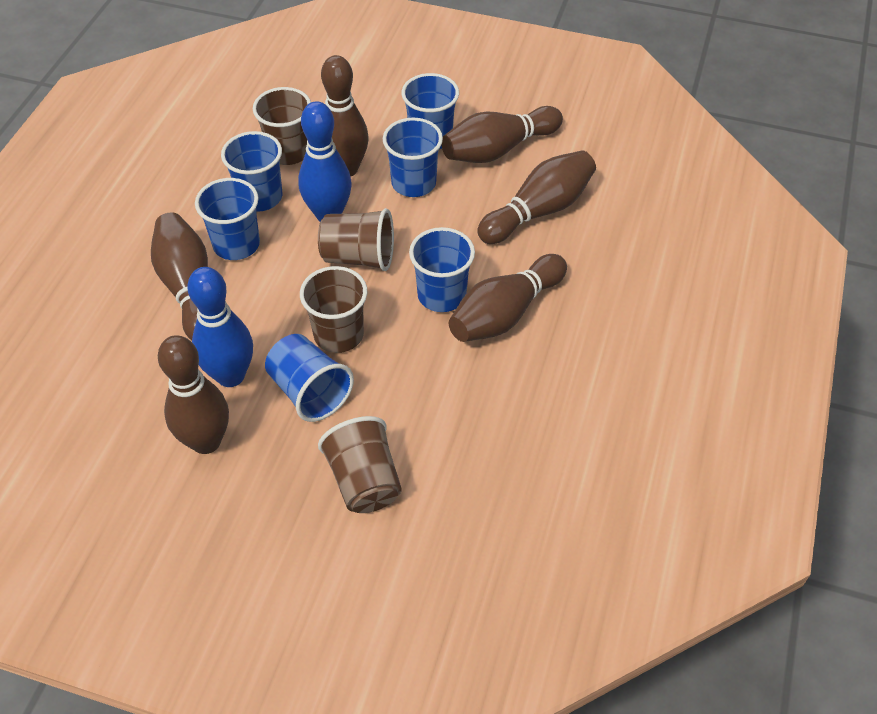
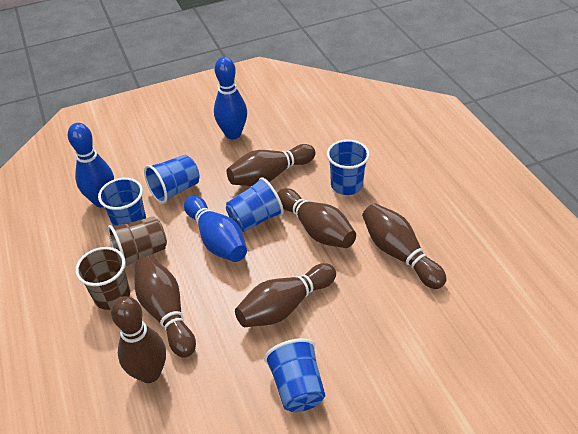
blue bowling pin: 2 -> 3
blue cup: 6 -> 5
brown cup: 4 -> 2

